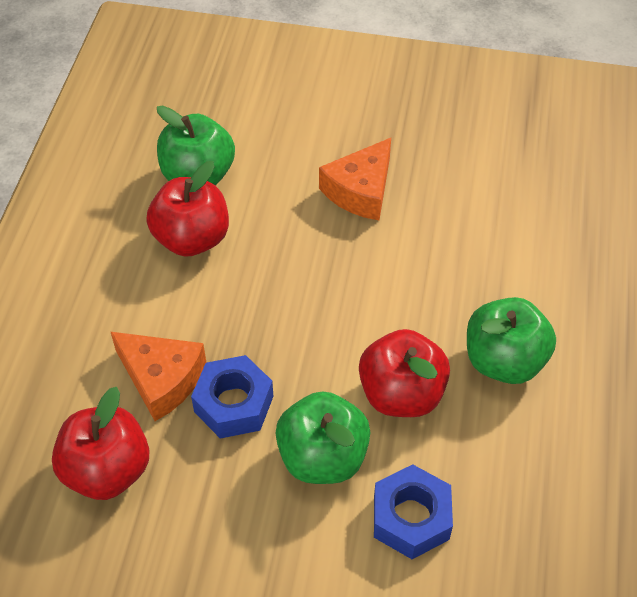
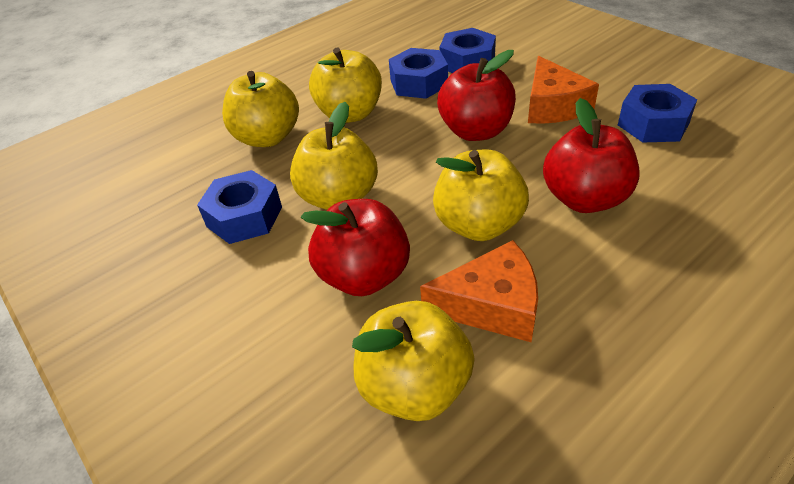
blue nut: 2 -> 4
green apple: 3 -> 0
yellow apple: 0 -> 5

